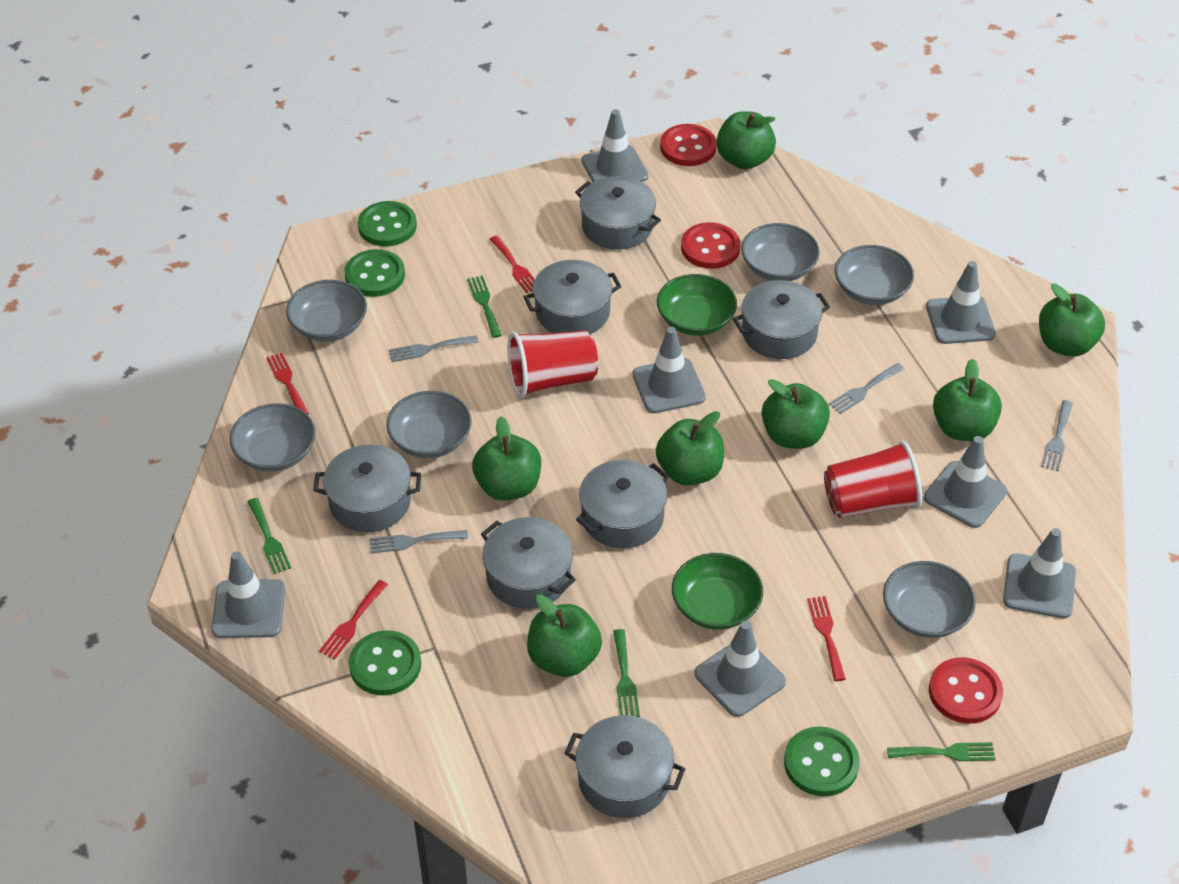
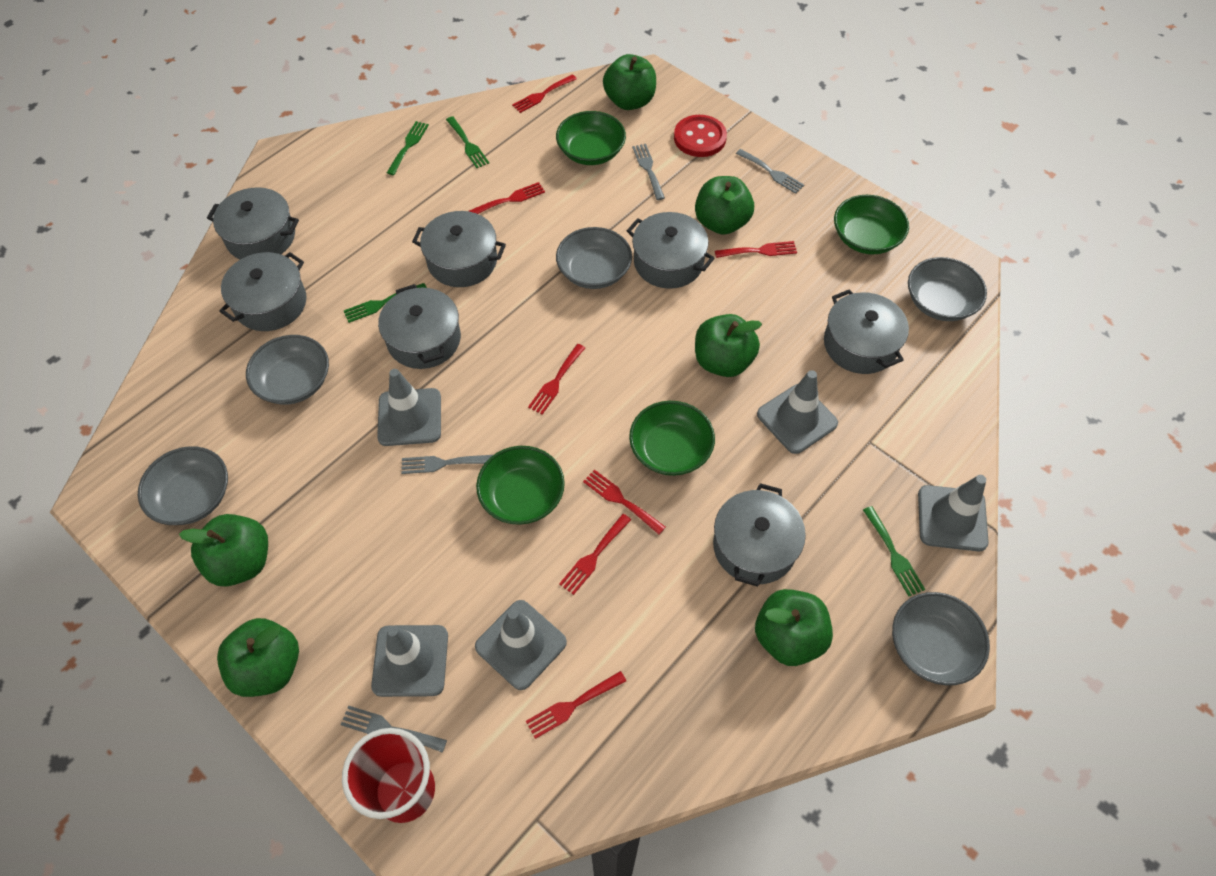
green apple: 7 -> 6
green bowl: 2 -> 4
green button: 4 -> 0
grey bowl: 6 -> 5
grey traffic cone: 7 -> 5
red button: 3 -> 1
red cup: 2 -> 1
red fork: 4 -> 7

